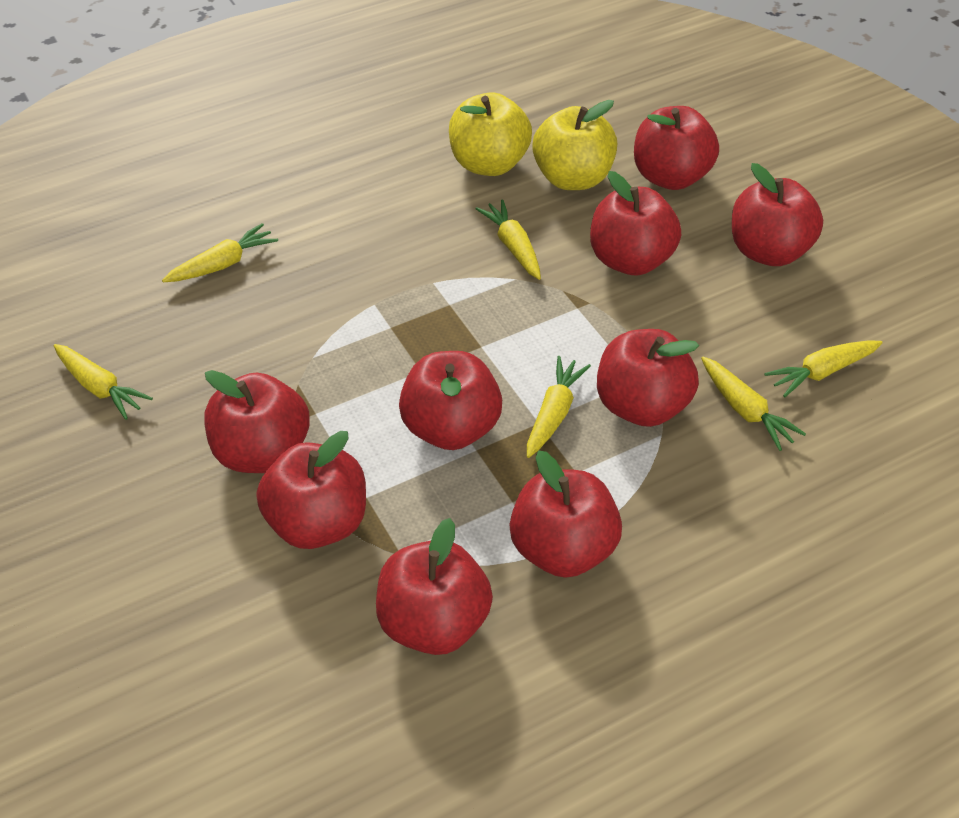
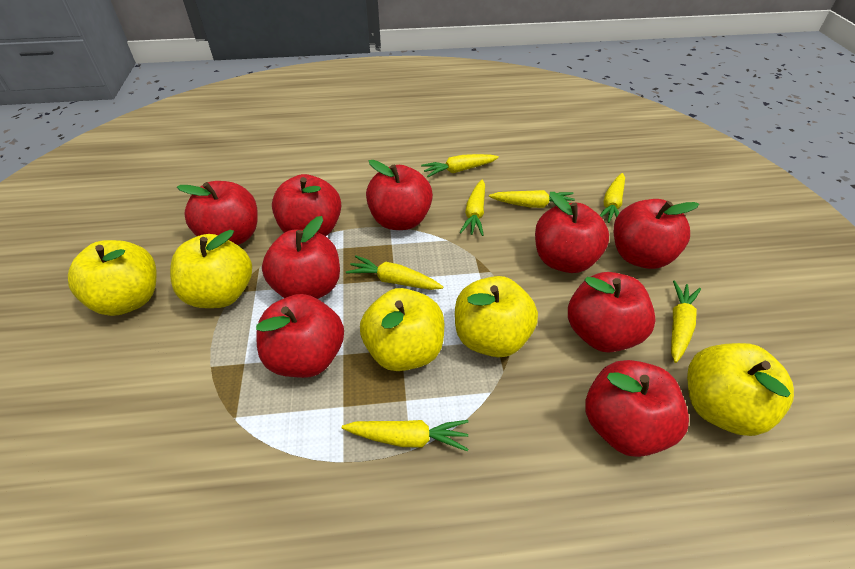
yellow apple: 2 -> 5
yellow carrot: 6 -> 7

